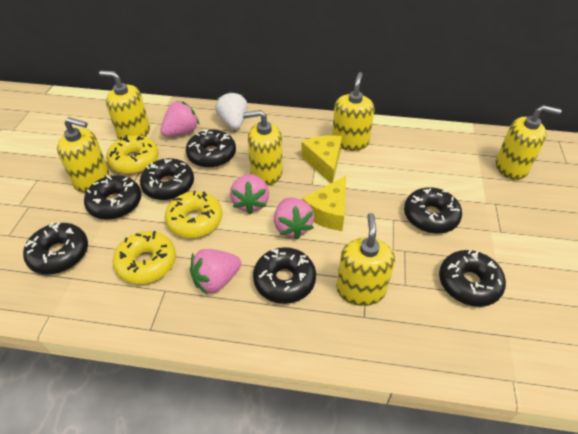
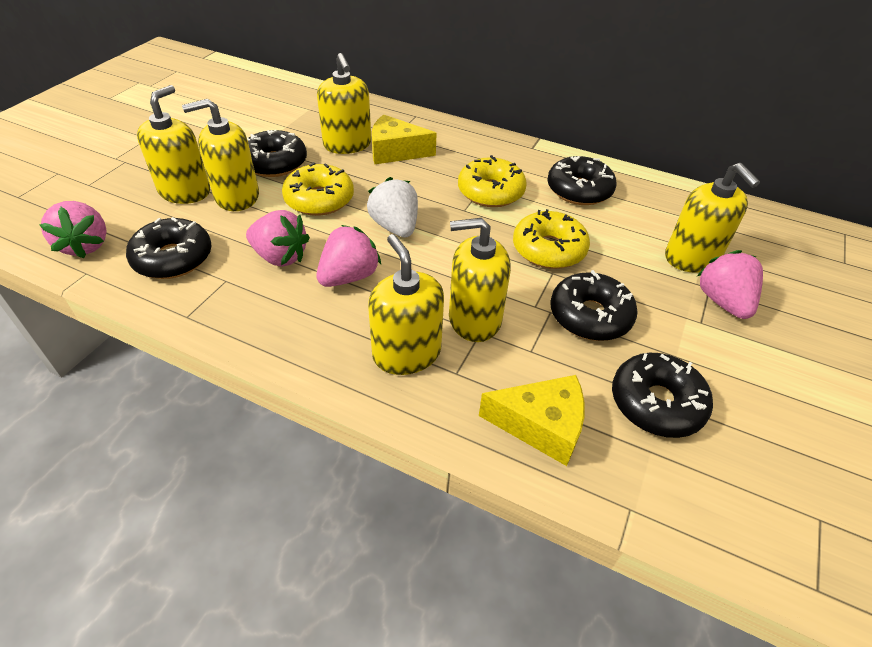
black donut: 7 -> 5

